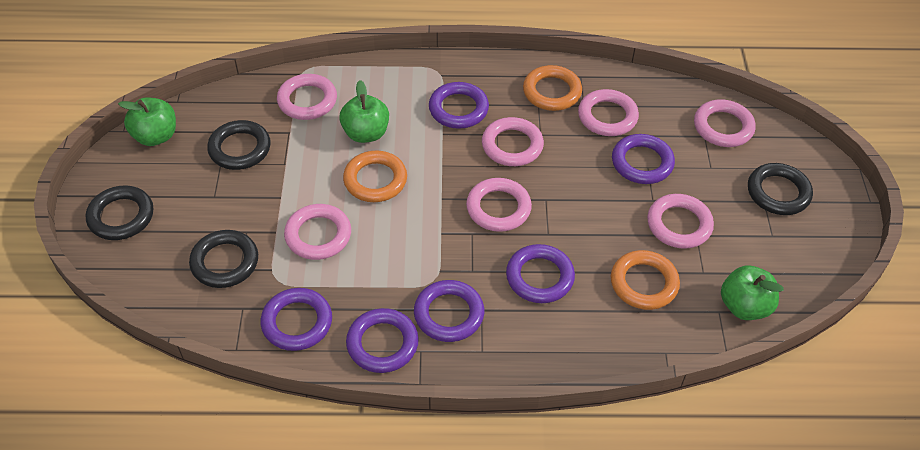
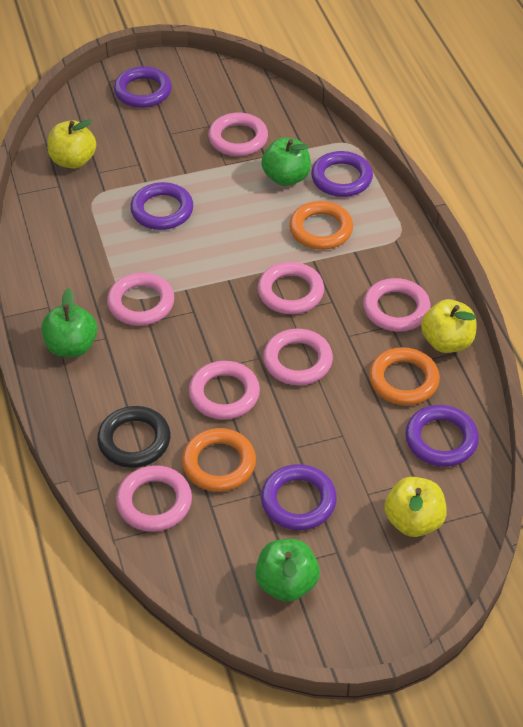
black ring: 4 -> 1
purple ring: 6 -> 5
yellow apple: 0 -> 3

